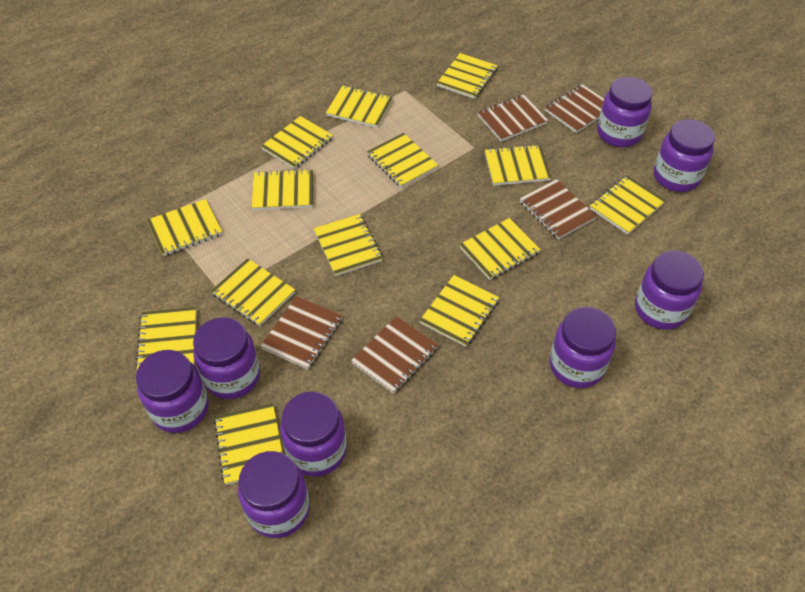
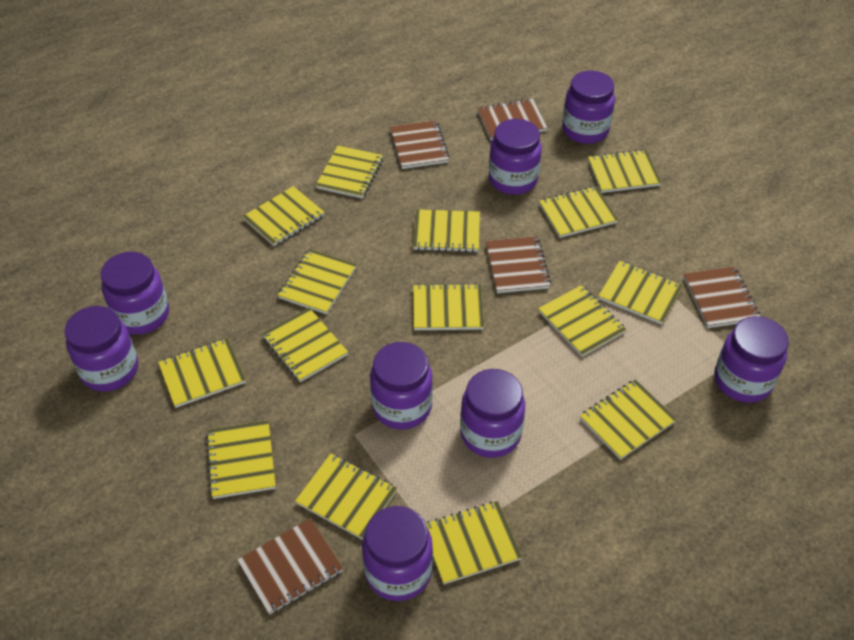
yellow notebook: 14 -> 15

